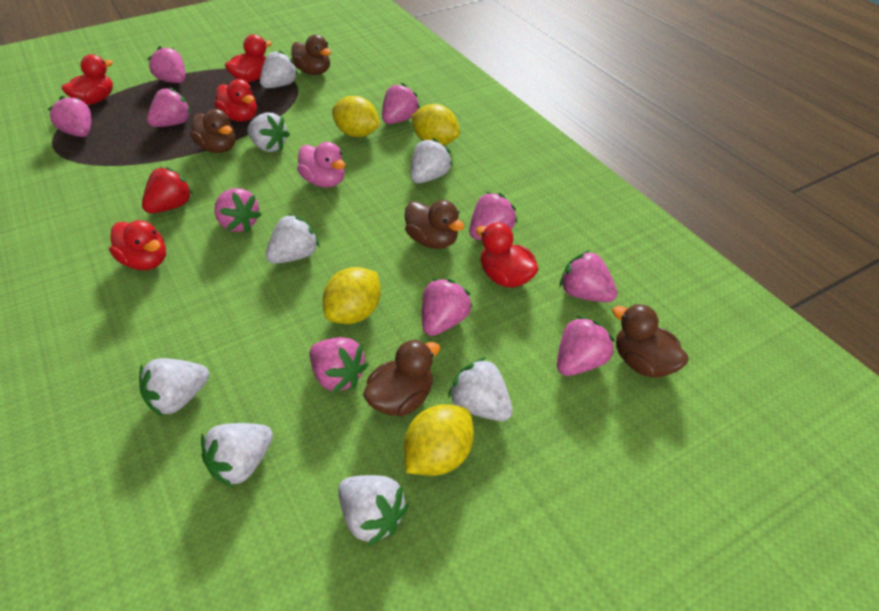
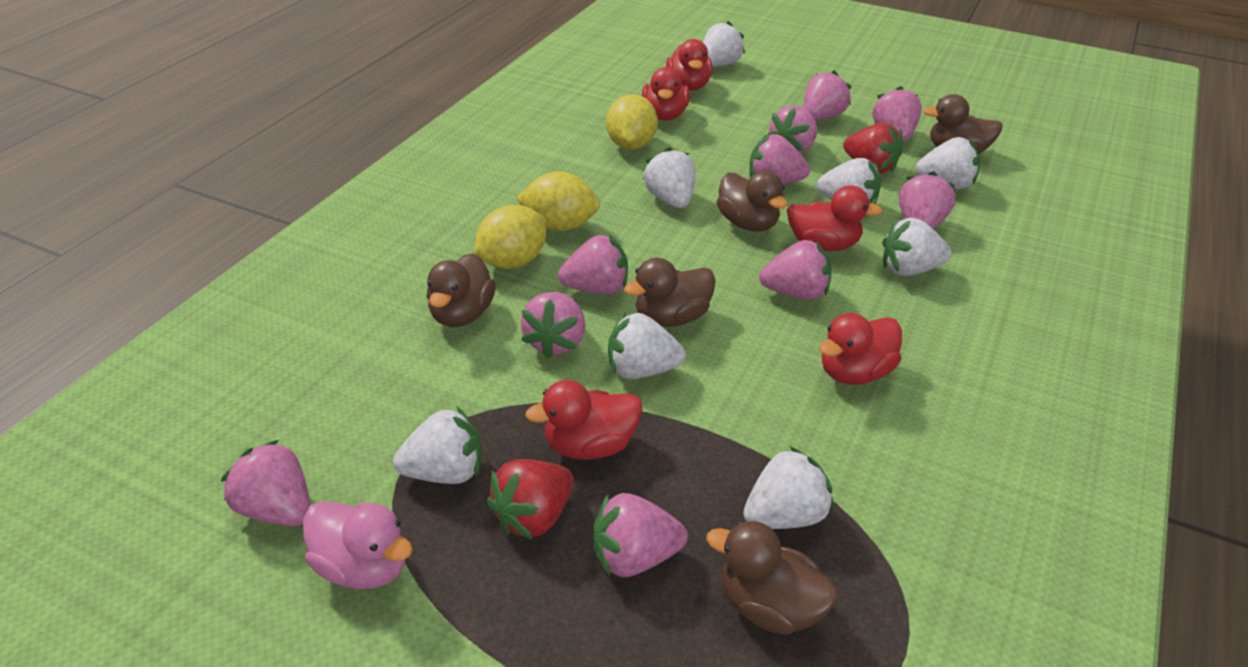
red strawberry: 1 -> 2
yellow lemon: 4 -> 3

